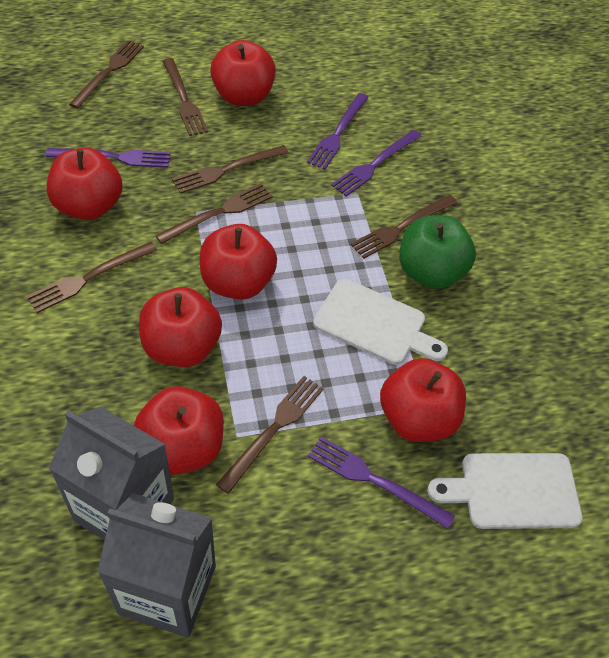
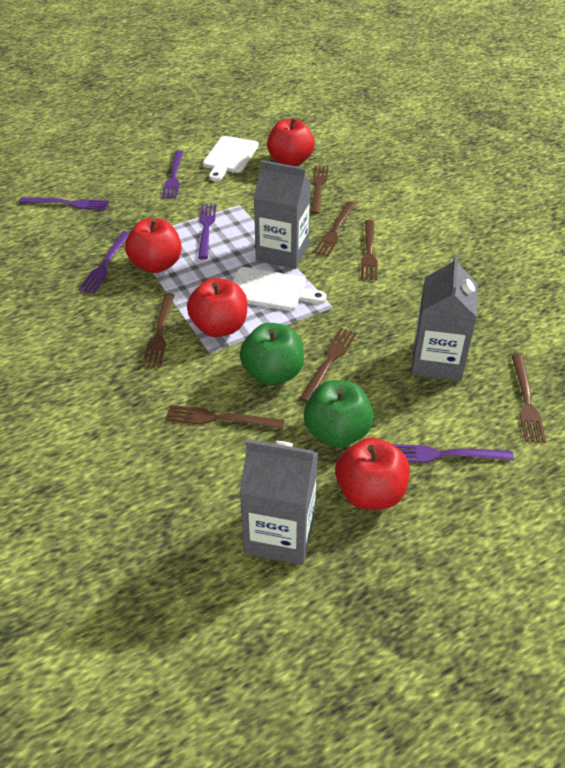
green apple: 1 -> 2
grey carton: 2 -> 3
purple fork: 4 -> 5
red apple: 6 -> 4

